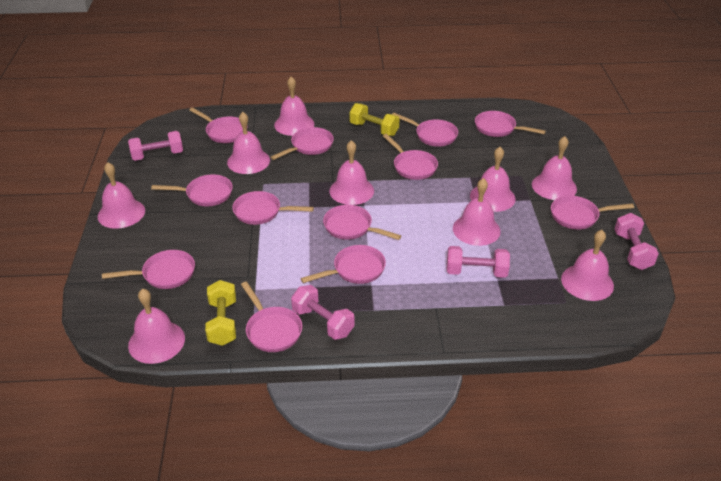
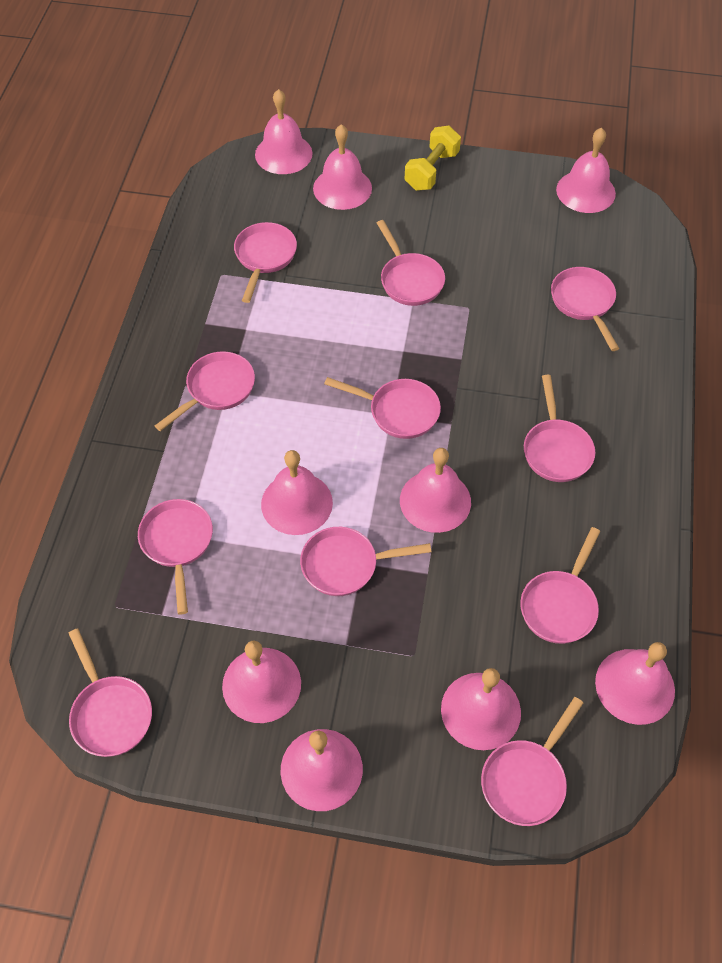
pink dumbbell: 4 -> 0
pink pan: 12 -> 11
yellow dumbbell: 2 -> 1

